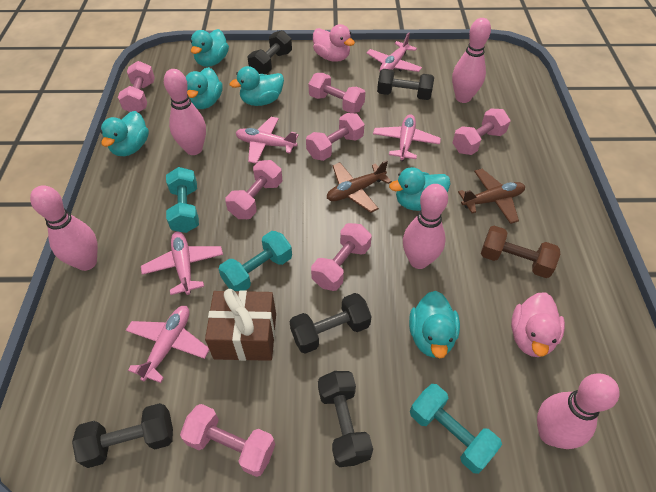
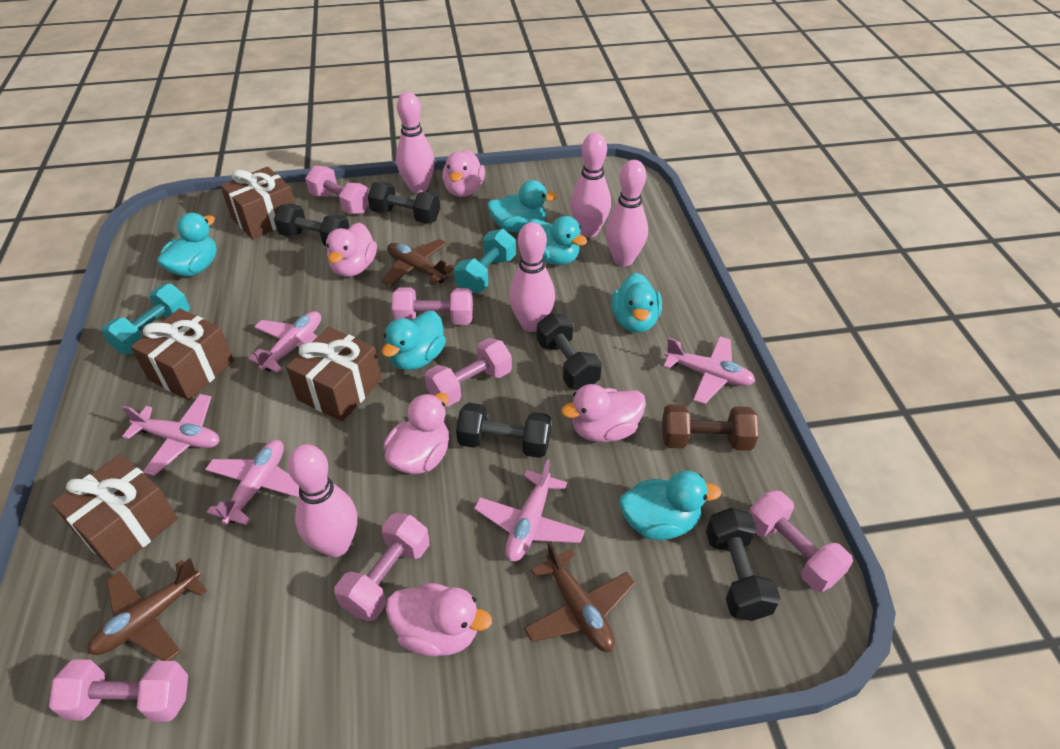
brown gift: 1 -> 4
brown plane: 2 -> 3
pink duck: 2 -> 5
pink dumbbell: 7 -> 6
turquoise dumbbell: 3 -> 2

